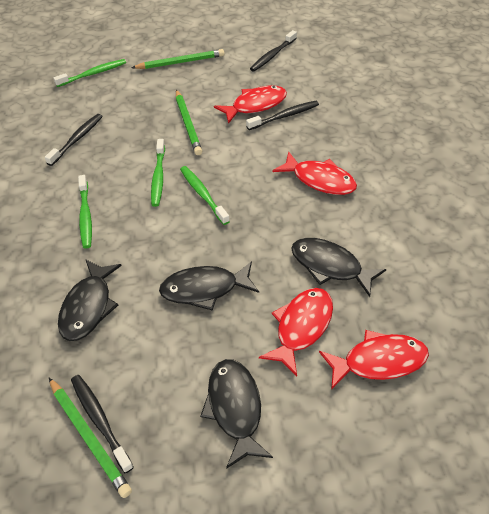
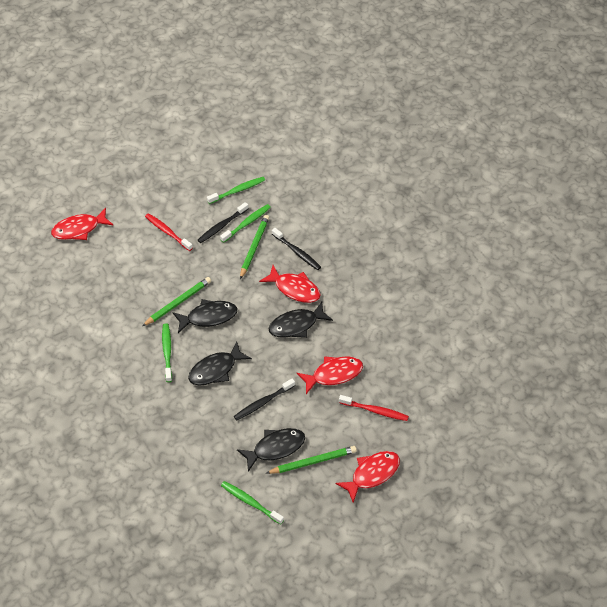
black toothbrush: 4 -> 3
red toothbrush: 0 -> 2

